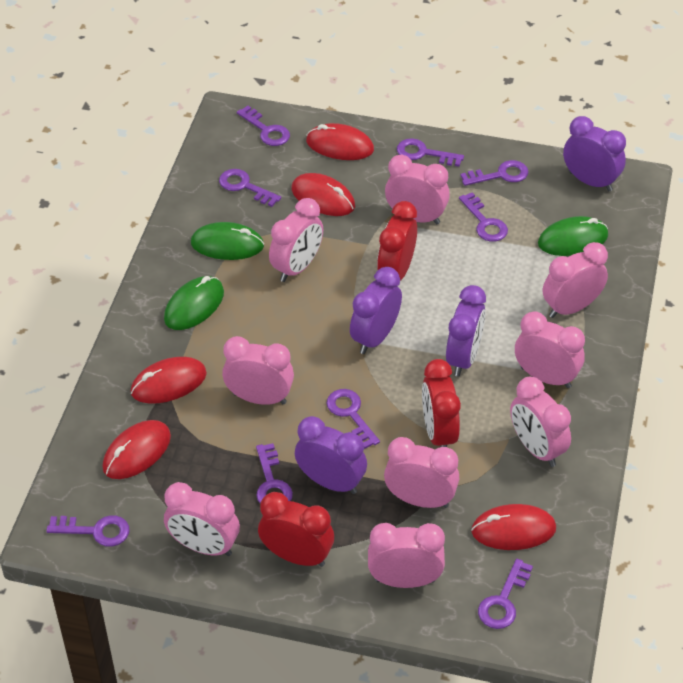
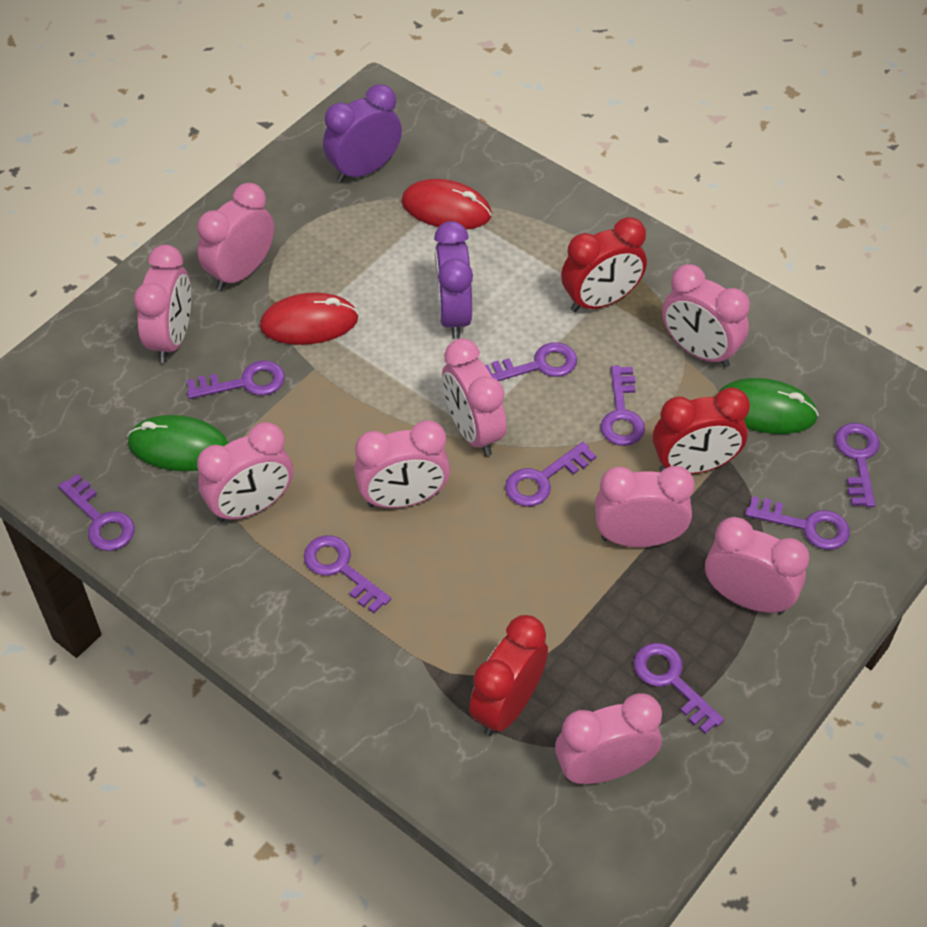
green mouse: 3 -> 2
purple clock: 4 -> 2
red mouse: 5 -> 2

